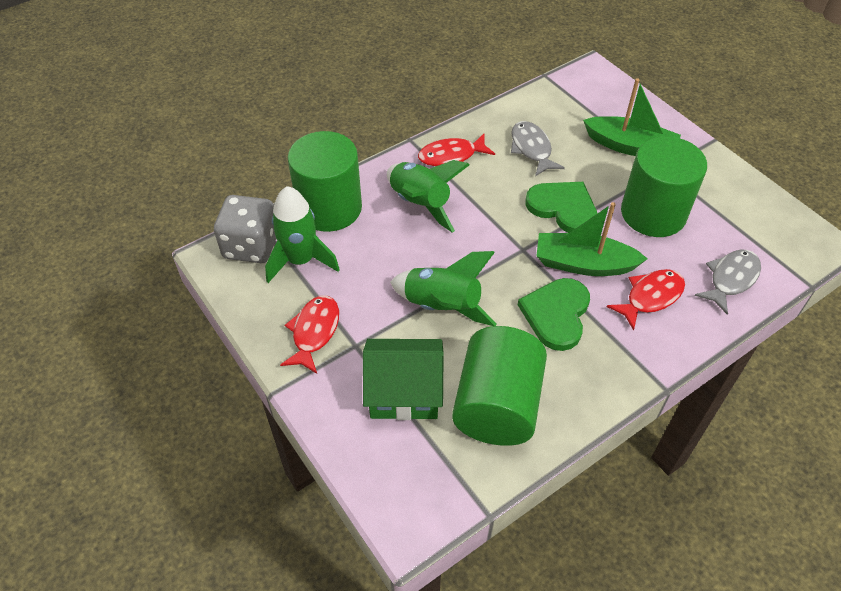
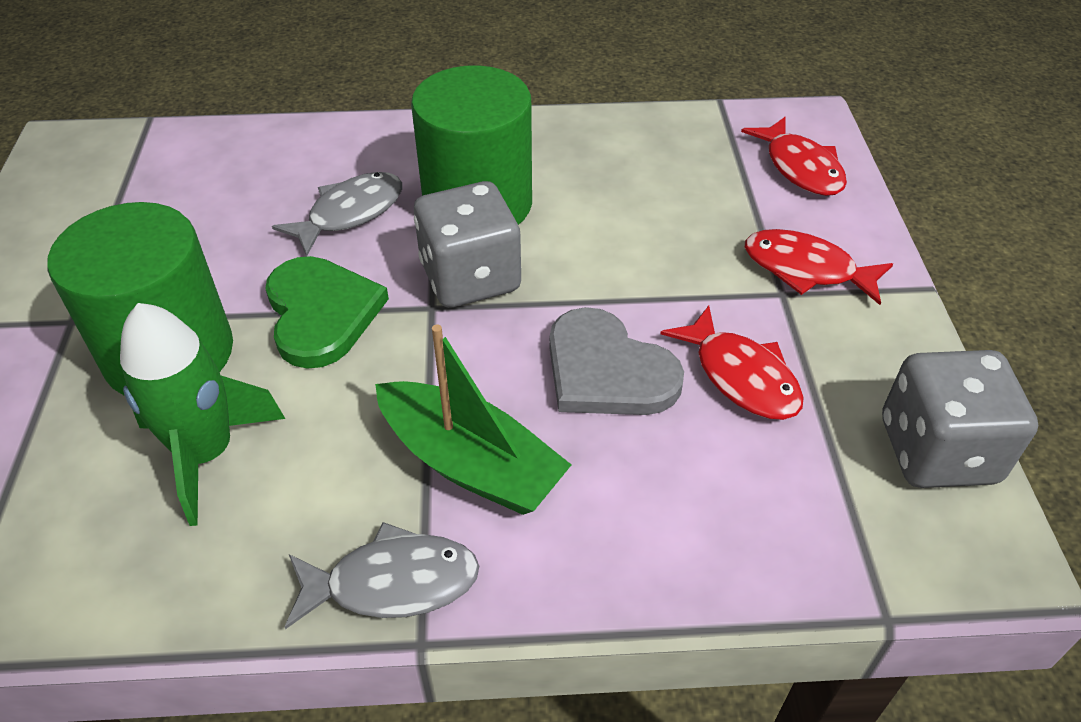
green boat: 2 -> 1
green cylinder: 3 -> 2
green heart: 2 -> 1
green house: 1 -> 0
green rocket: 3 -> 1
grey dice: 1 -> 2
grey heart: 0 -> 1

